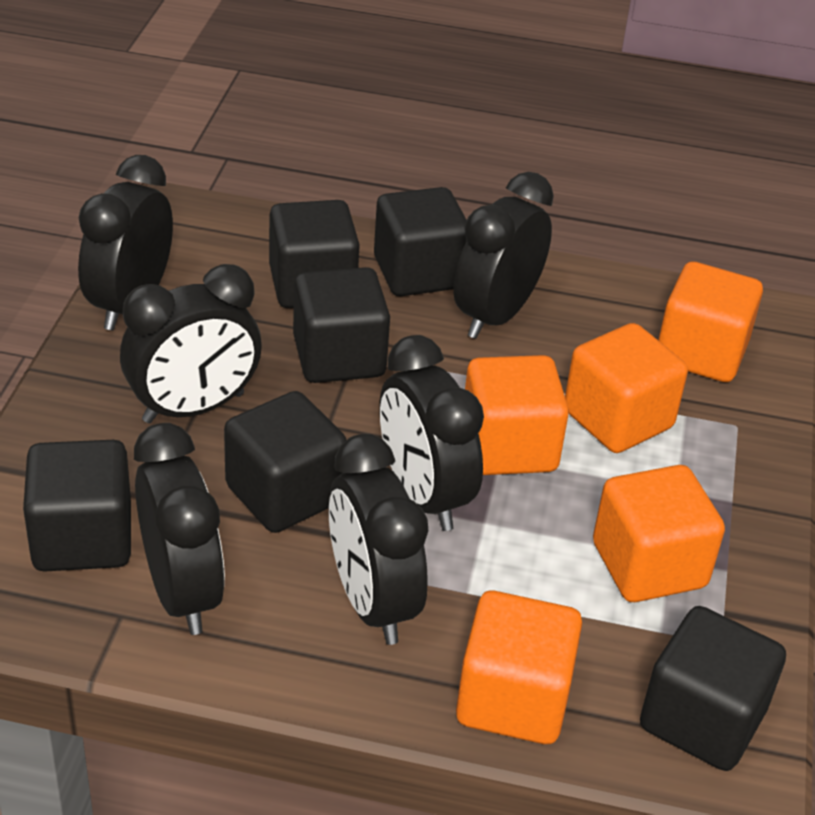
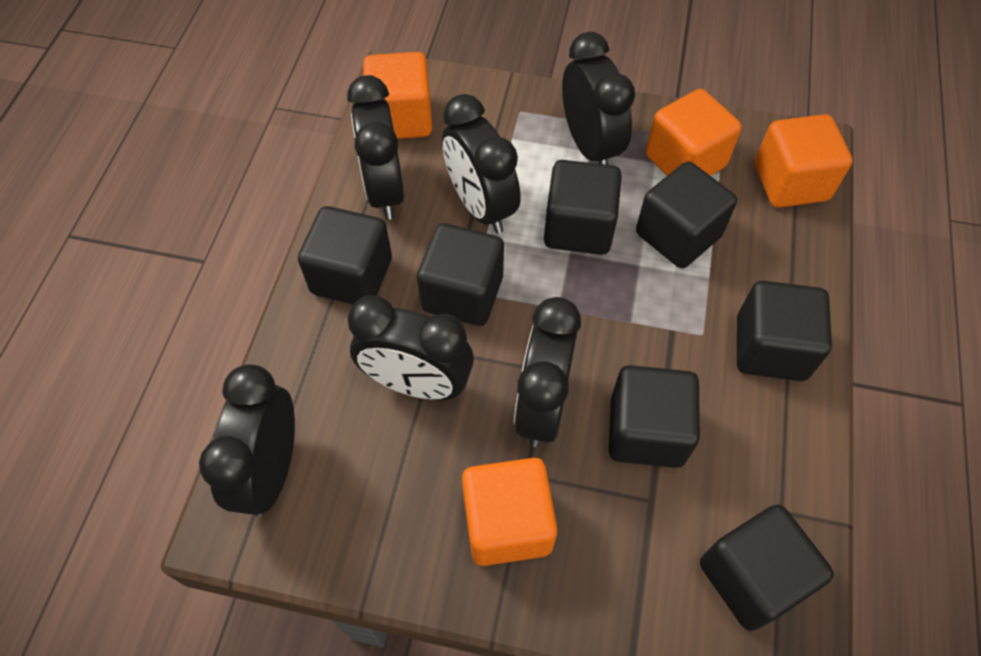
black cube: 6 -> 7
orange cube: 5 -> 4

